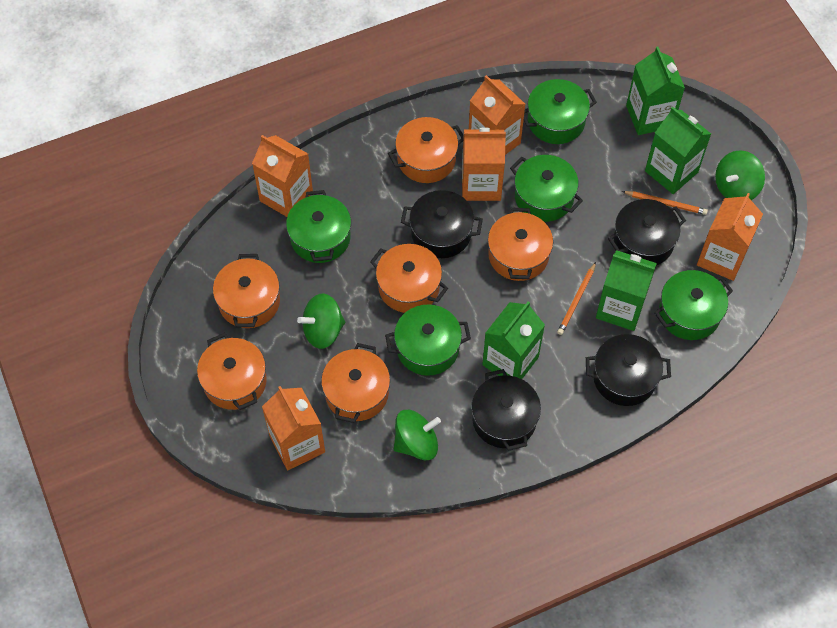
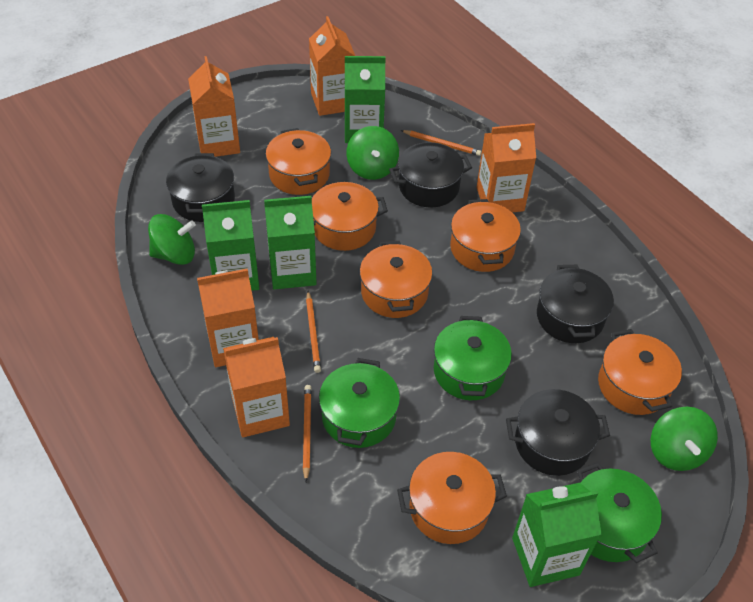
green pot: 5 -> 3
orange pencil: 2 -> 3

